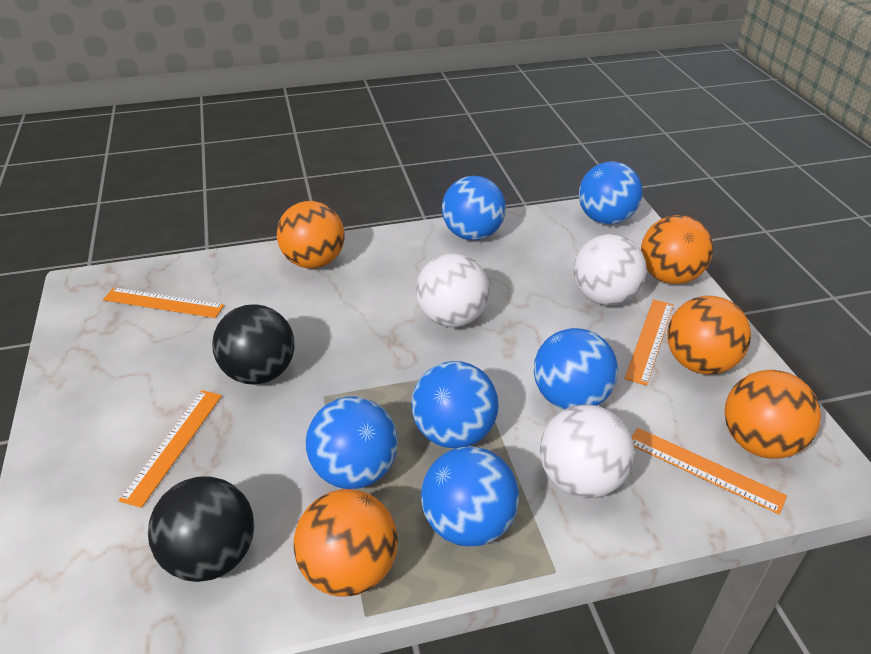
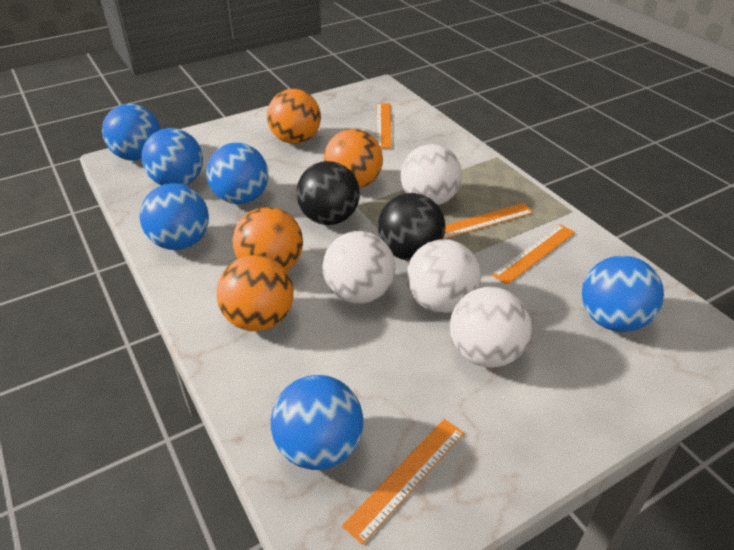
orange ball: 5 -> 4
white ball: 3 -> 4

